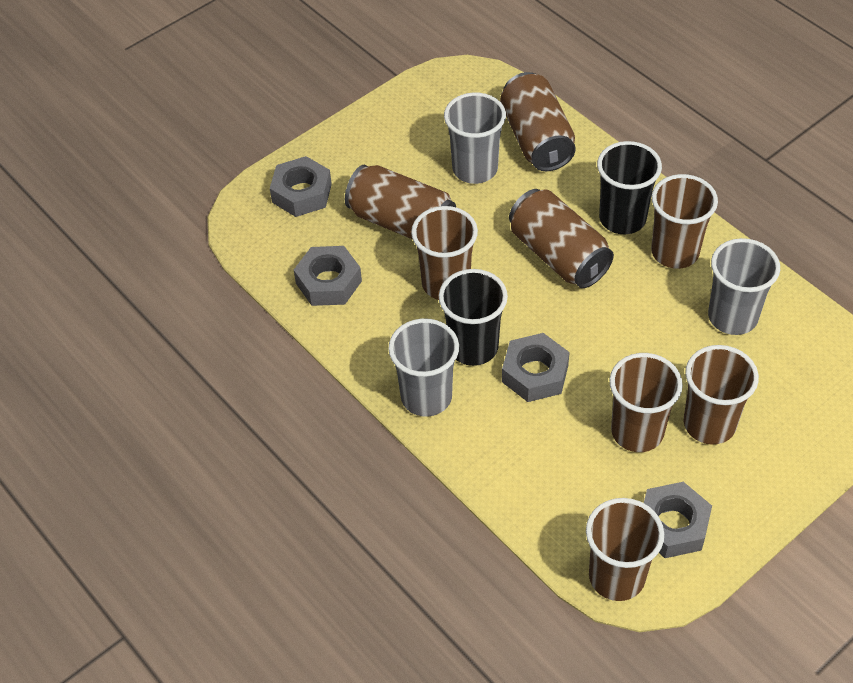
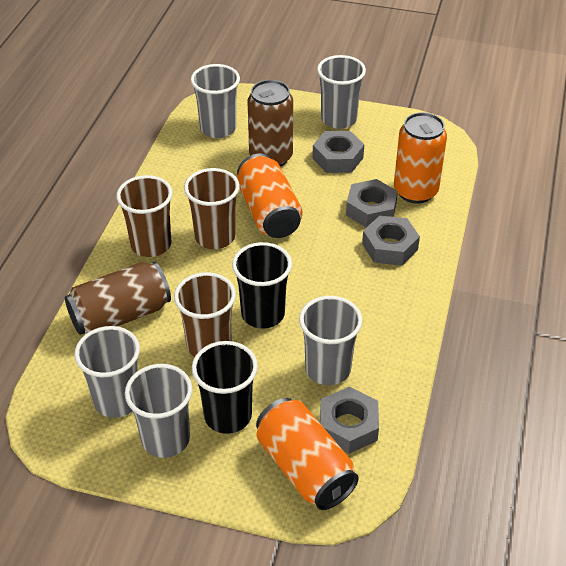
brown can: 3 -> 2
brown cup: 5 -> 3
grey cup: 3 -> 5
orange can: 0 -> 3

